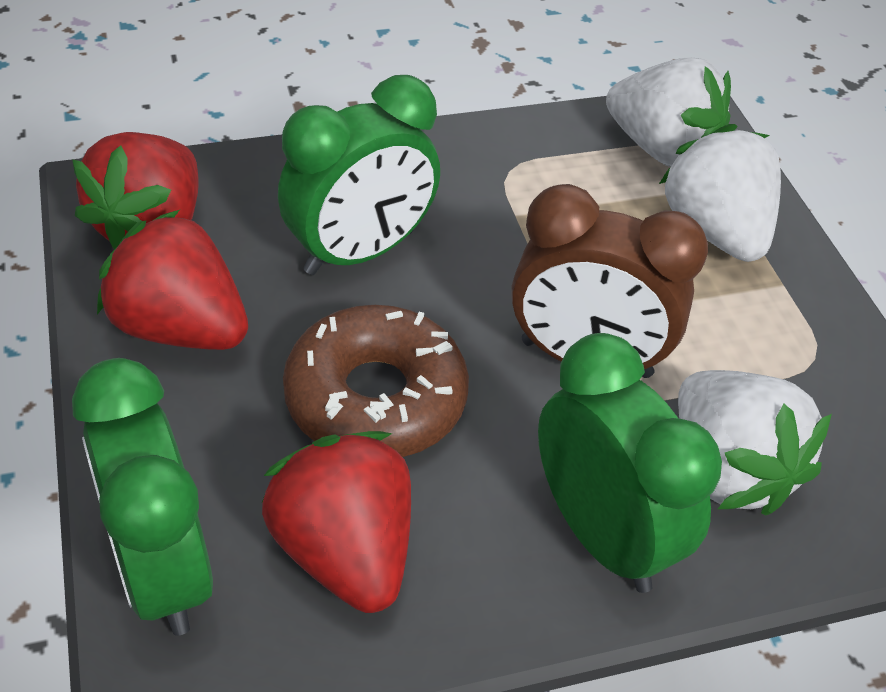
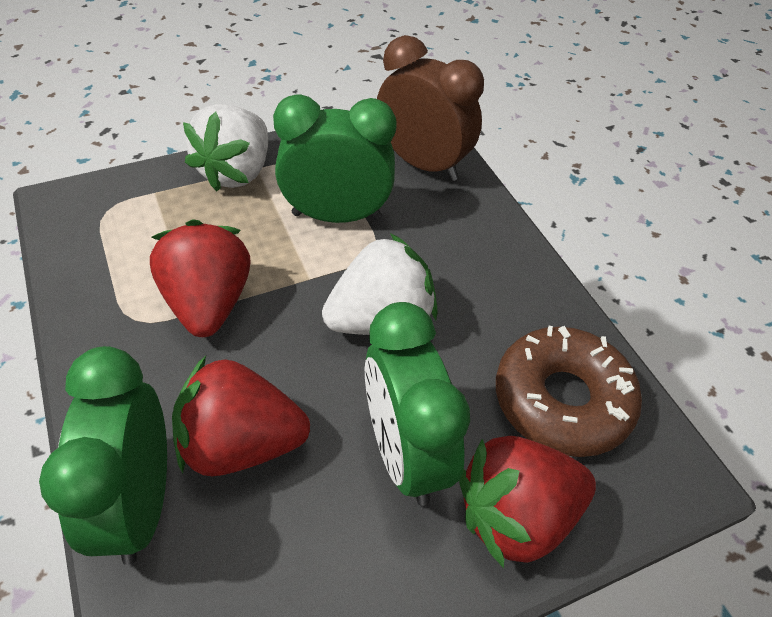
white strawberry: 3 -> 2

